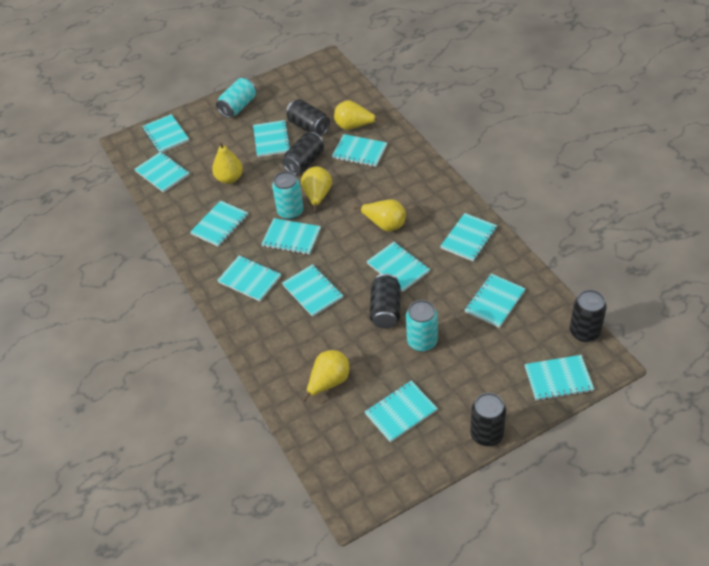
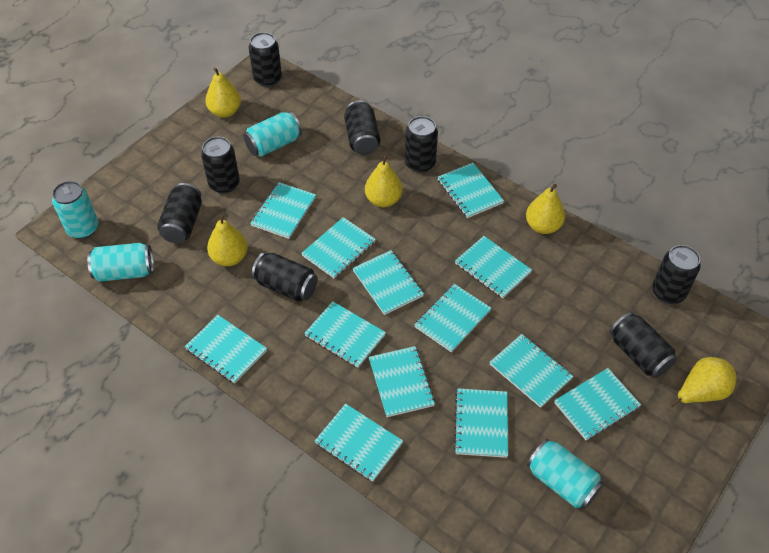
black can: 5 -> 8
turquoise can: 3 -> 4

